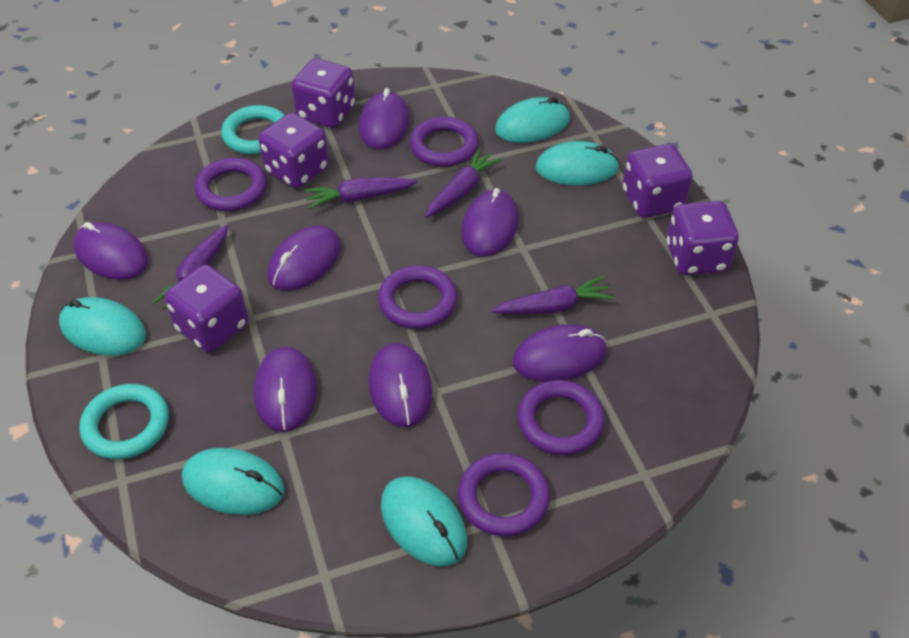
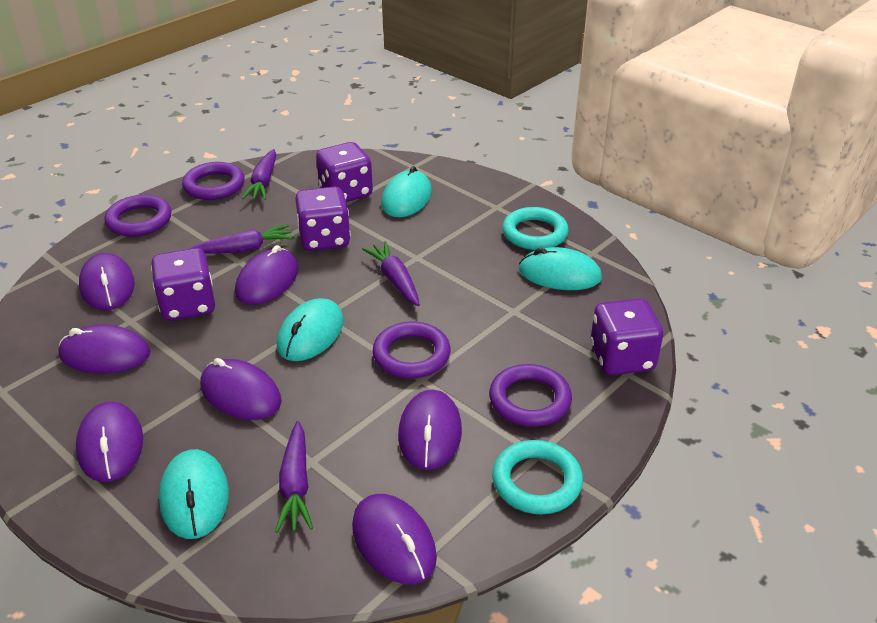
purple dice: 5 -> 4
purple ring: 5 -> 4
turquoise mouse: 5 -> 4

